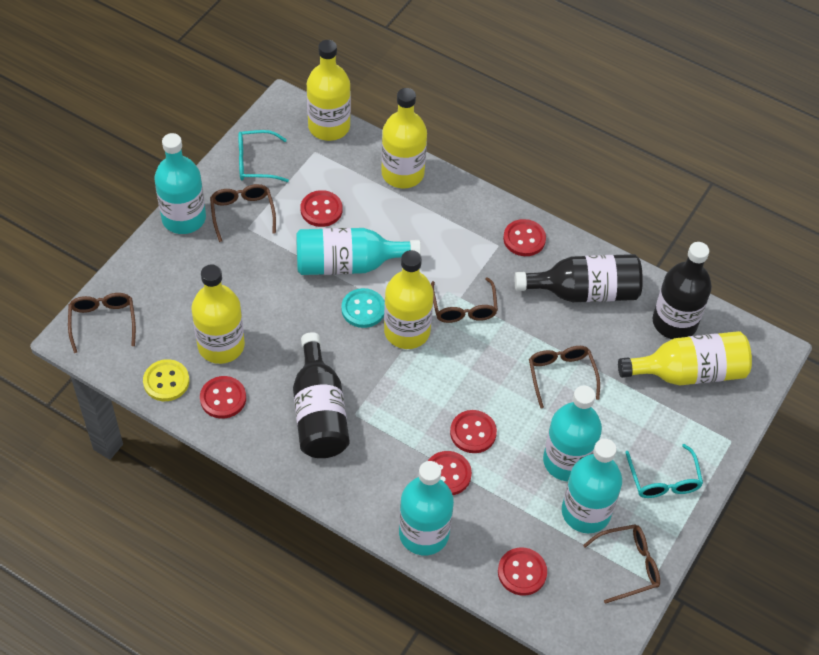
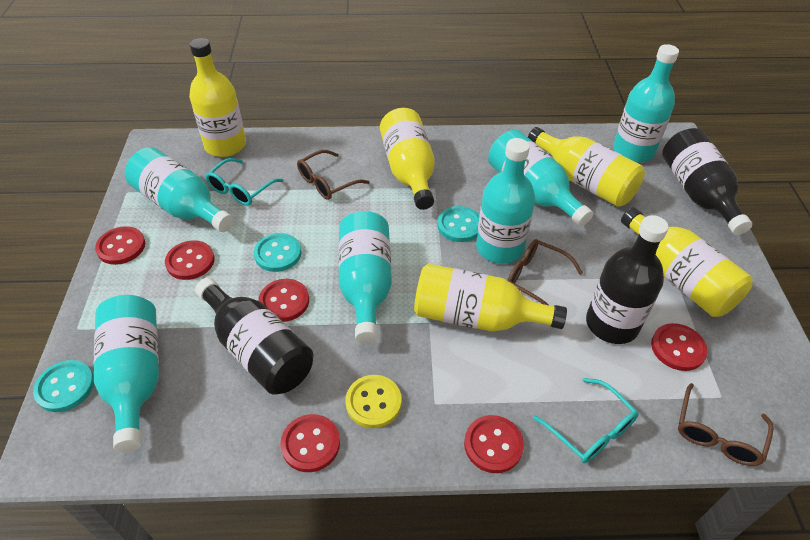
brown glasses: 5 -> 3
turquoise bottle: 5 -> 6
turquoise button: 1 -> 3

